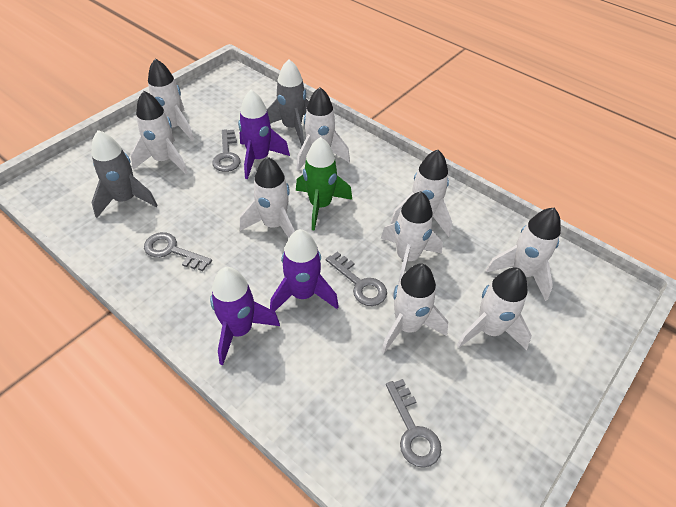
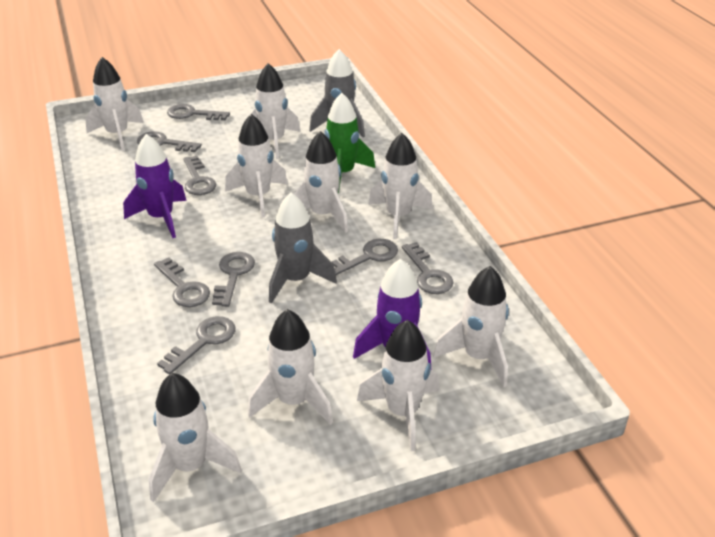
grey key: 4 -> 8
purple rocket: 3 -> 2

